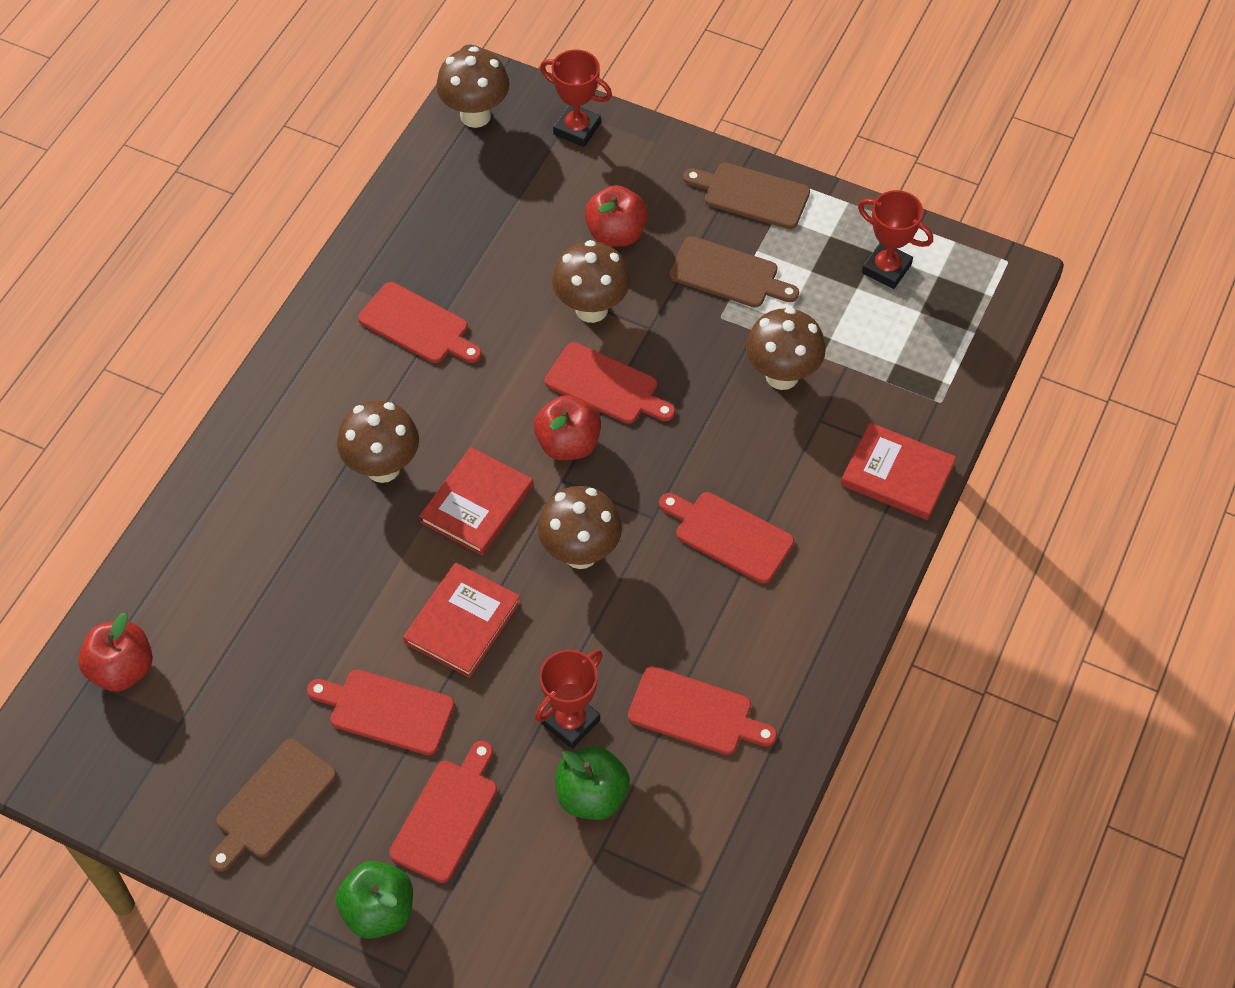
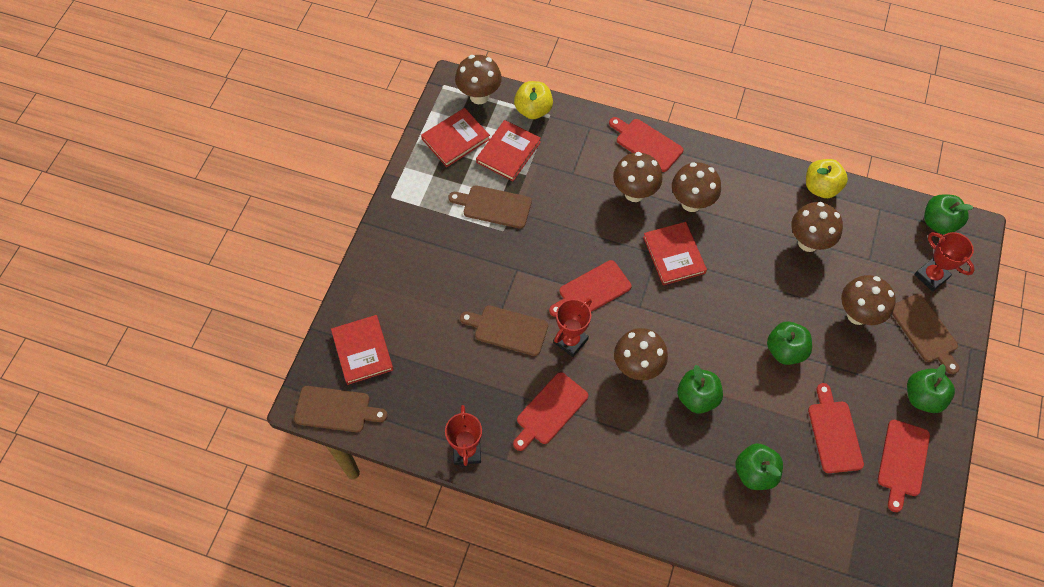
brown cutting board: 3 -> 4
brown mushroom: 5 -> 6
green apple: 2 -> 5
red apple: 3 -> 0
red book: 3 -> 4
red cutting board: 6 -> 5
yellow apple: 0 -> 2

